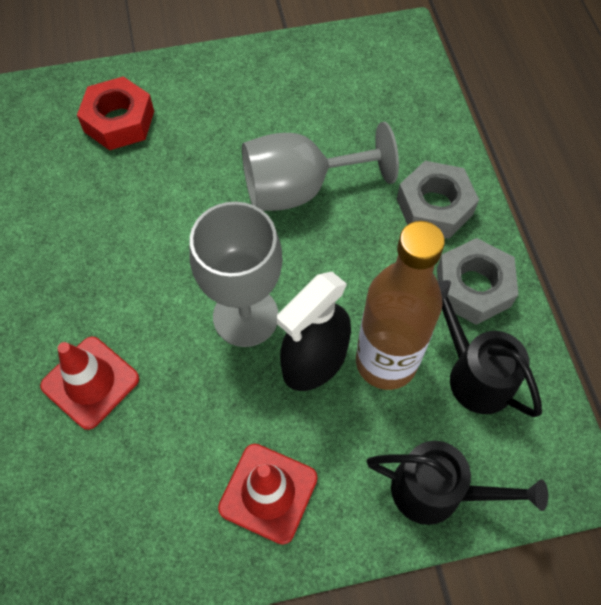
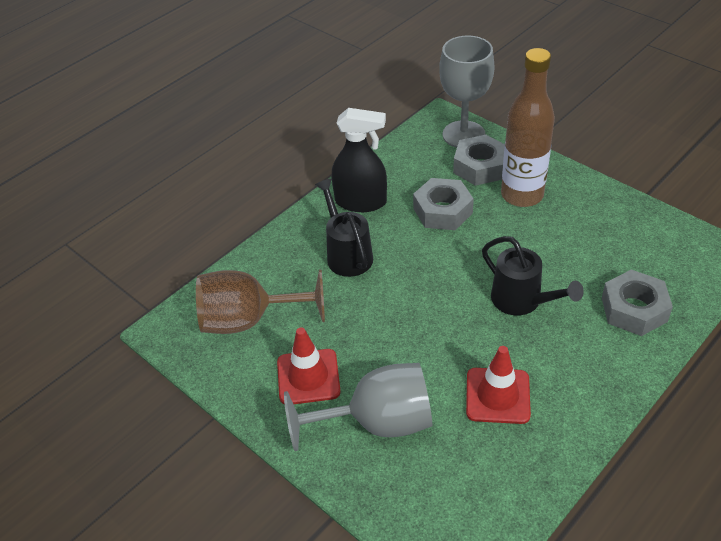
brown goblet: 0 -> 1
grey nut: 2 -> 3
red nut: 1 -> 0

